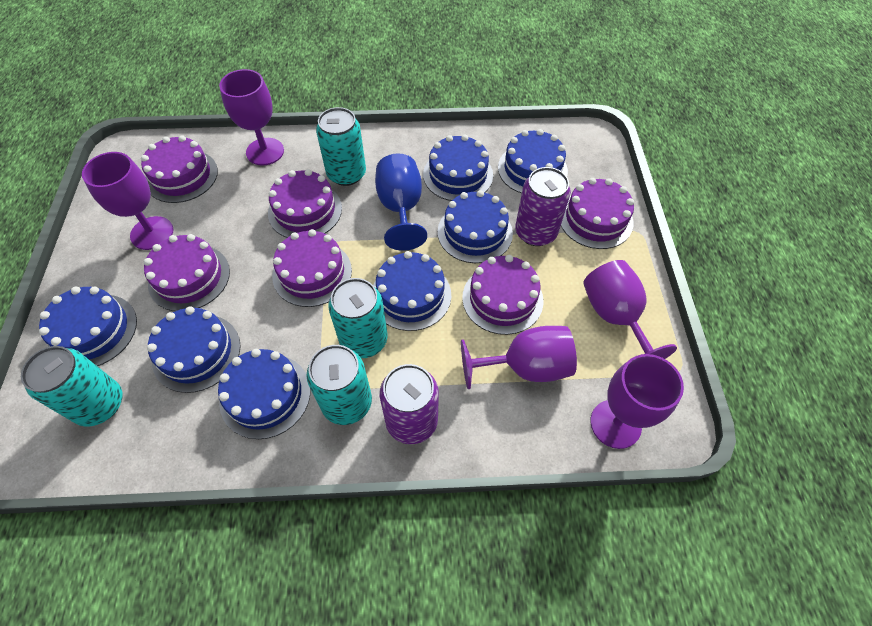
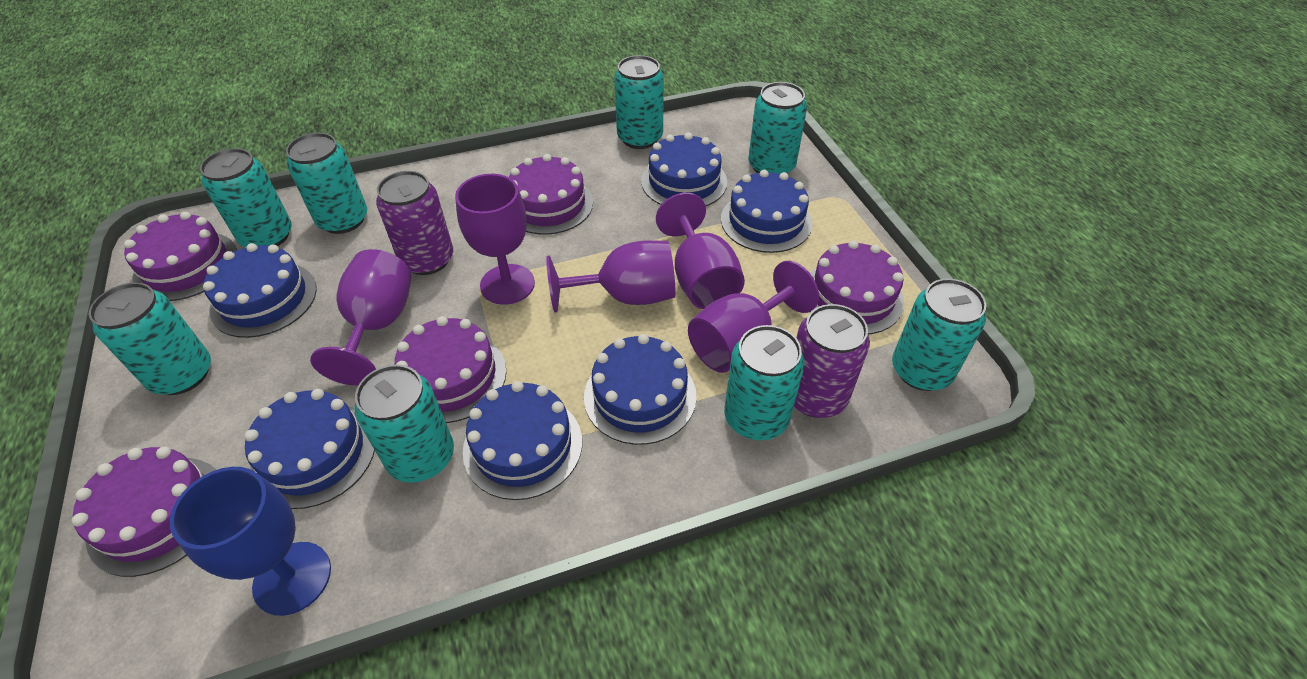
blue cake: 7 -> 6
purple cake: 6 -> 5
turquoise can: 4 -> 8

